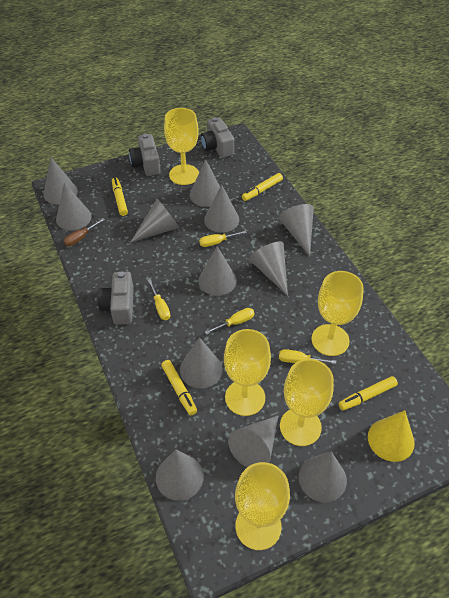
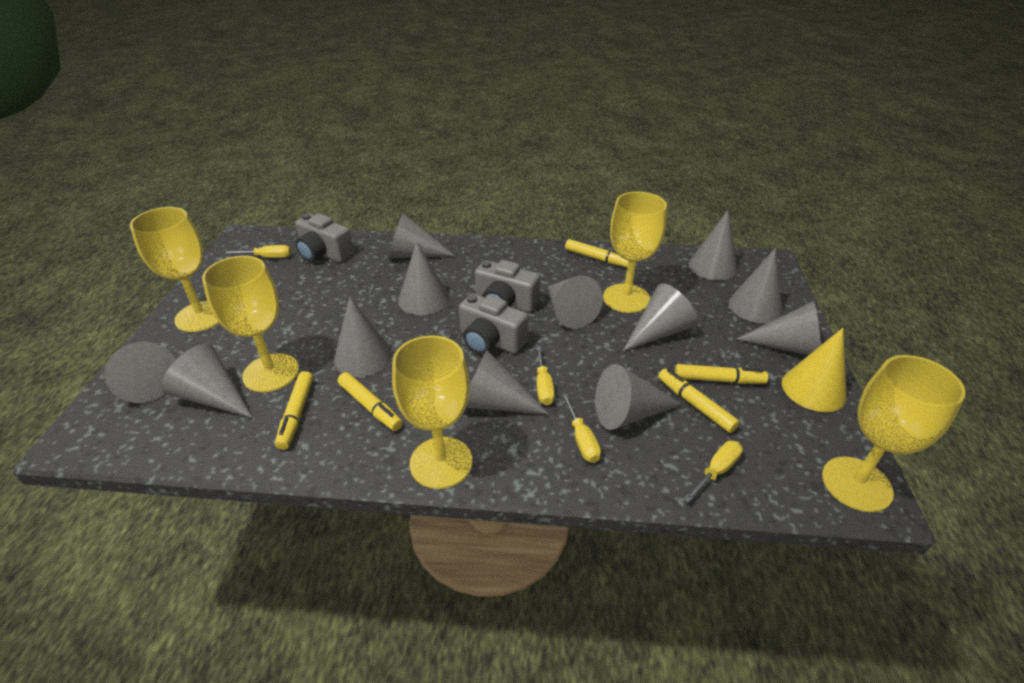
brown screwdriver: 1 -> 0
yellow marker: 4 -> 5

